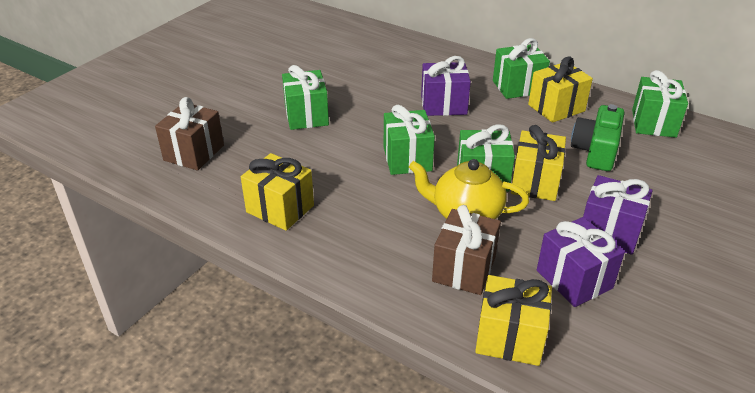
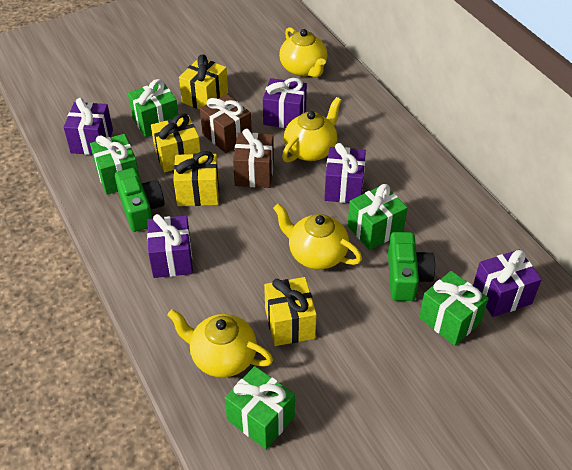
green camera: 1 -> 2
purple gift: 3 -> 5
yellow teapot: 1 -> 4

